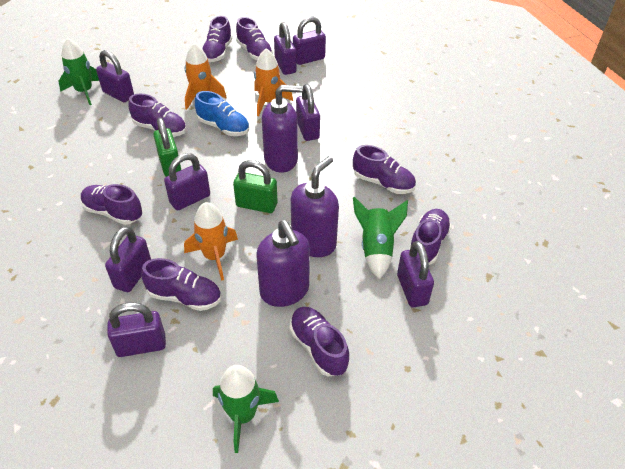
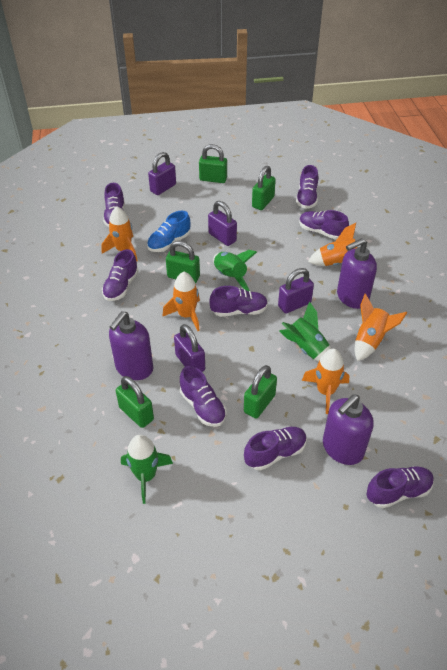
green padlock: 2 -> 5
orange rocket: 3 -> 5
purple padlock: 8 -> 4

